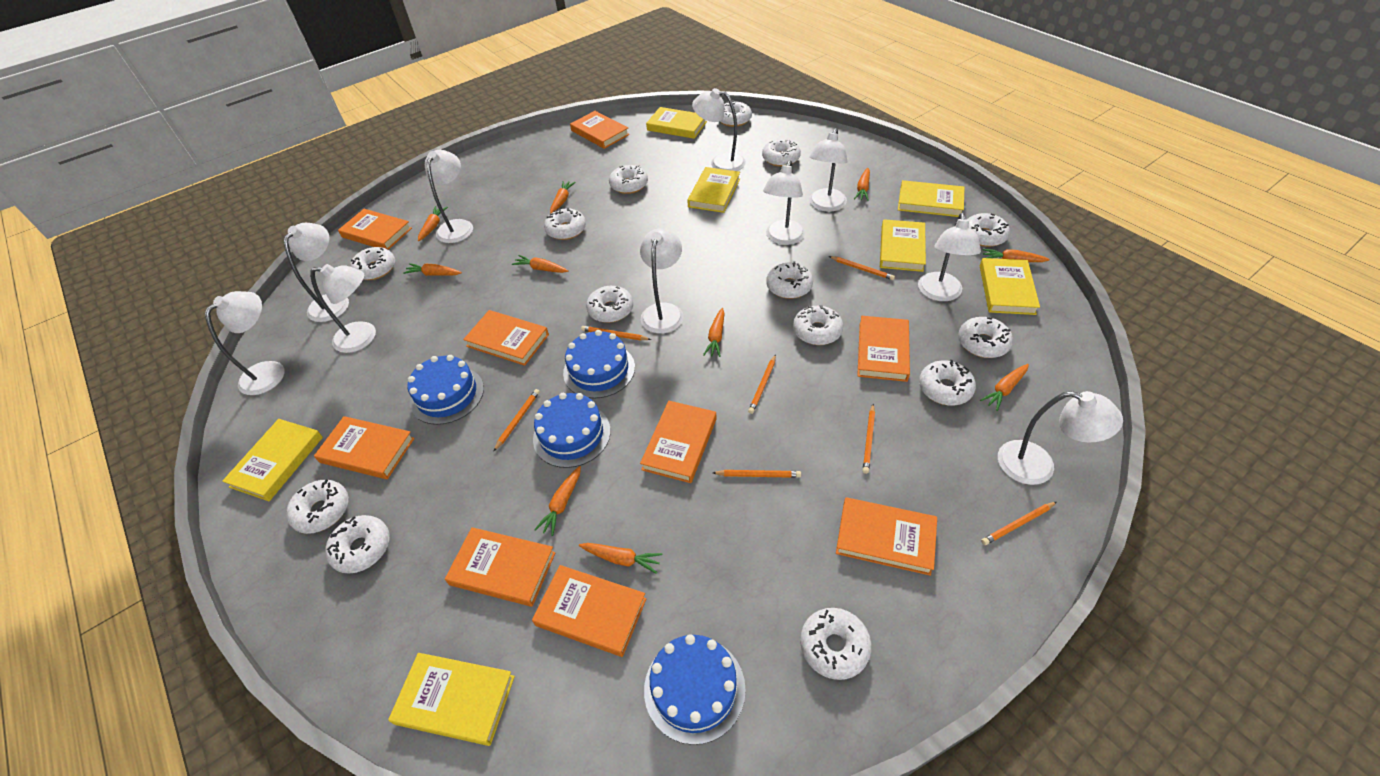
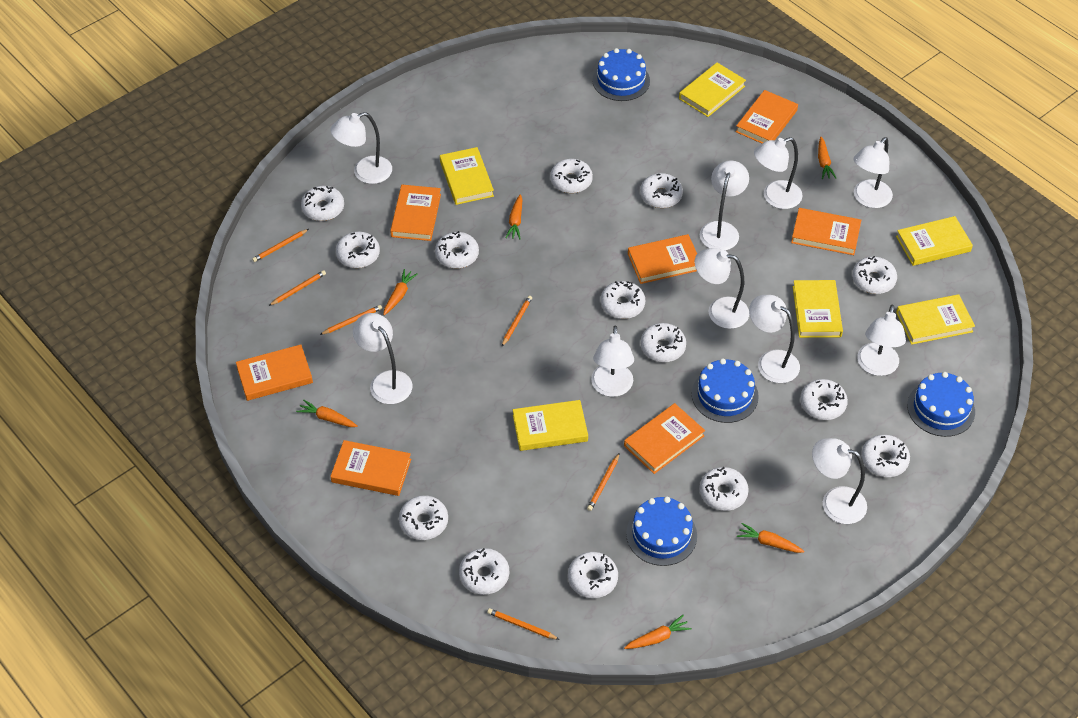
orange book: 9 -> 7
orange carrot: 10 -> 6
orange pencil: 7 -> 6
yellow book: 7 -> 6

